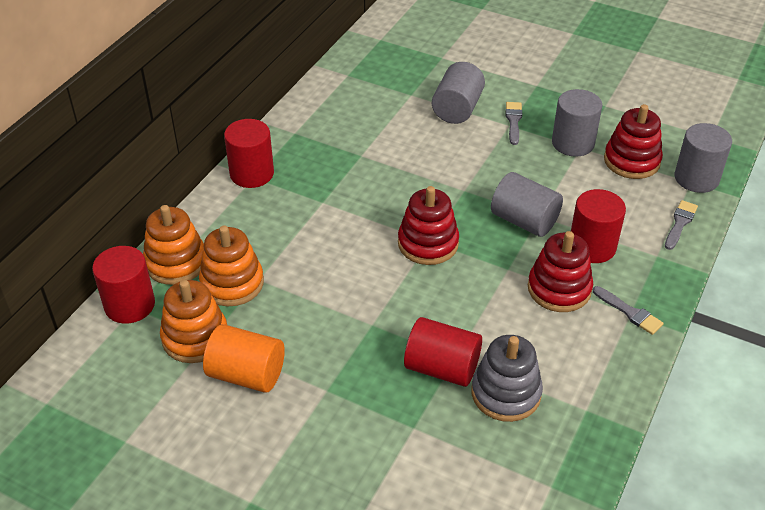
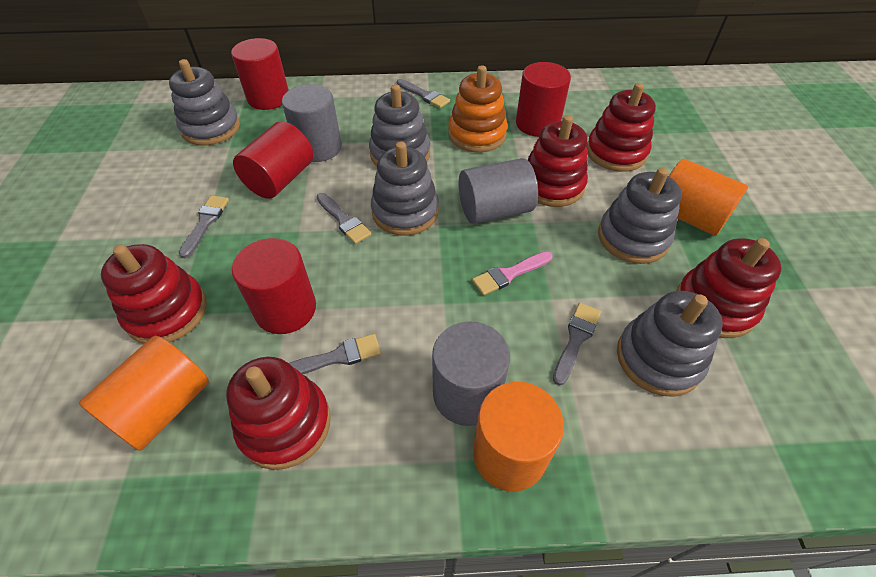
grey brush: 3 -> 5
grey cylinder: 4 -> 3
grey stacking toy: 1 -> 5
orange cylinder: 1 -> 3
orange stacking toy: 3 -> 1
pink brush: 0 -> 1
red stacking toy: 3 -> 5

